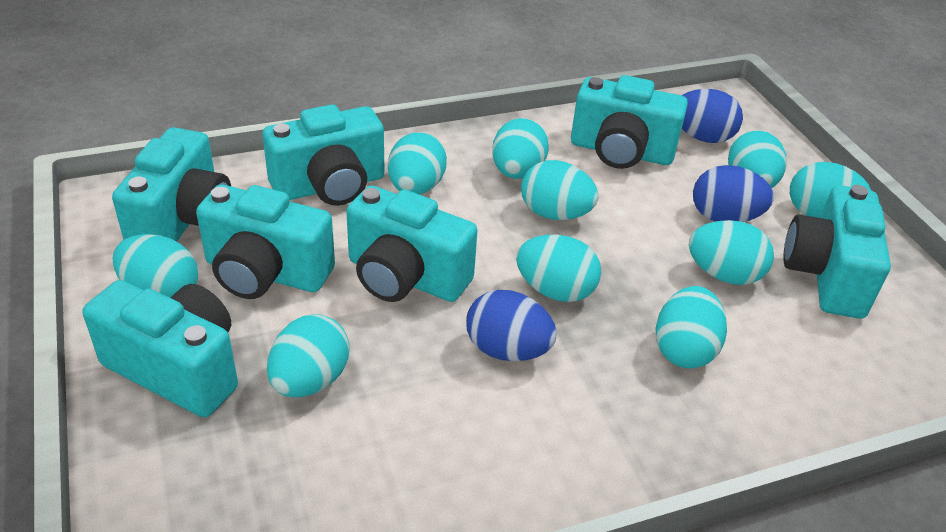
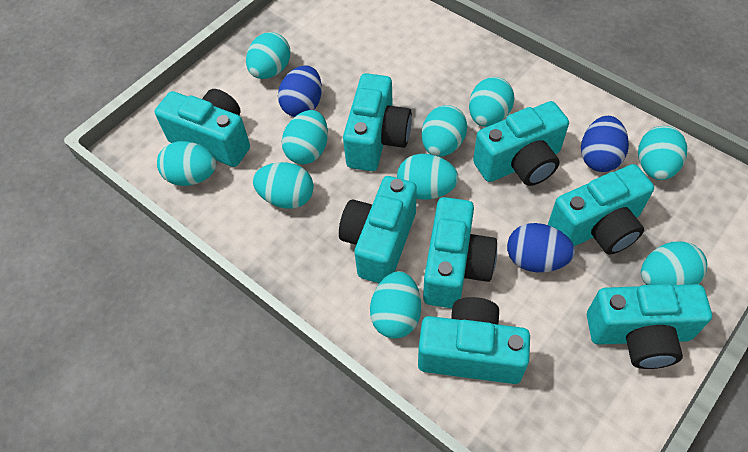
turquoise camera: 7 -> 8

